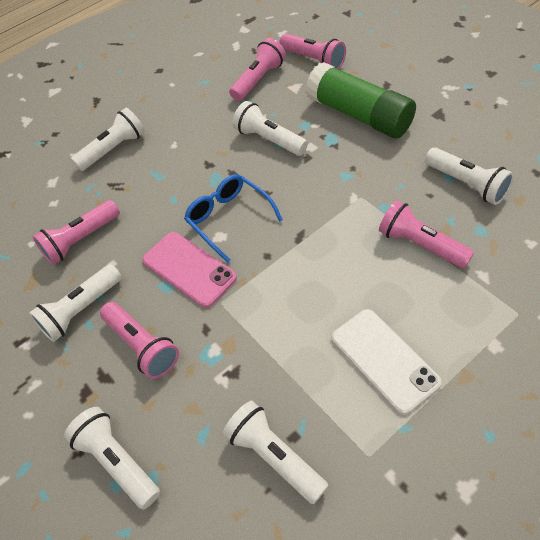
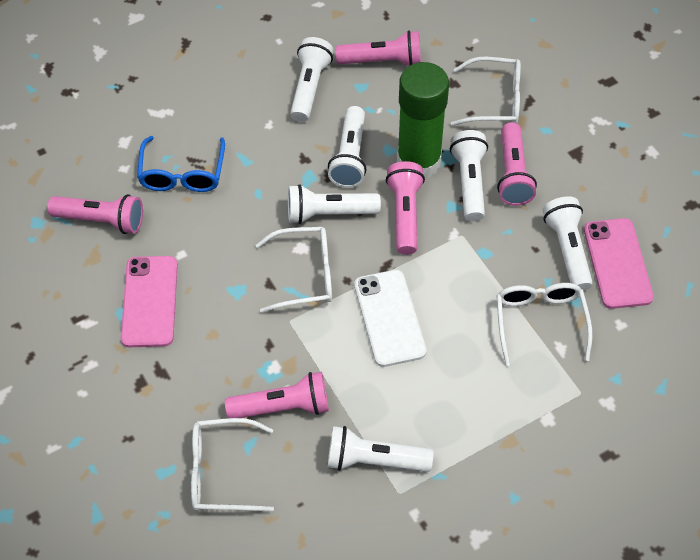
pink phone: 1 -> 2
white glasses: 0 -> 4

